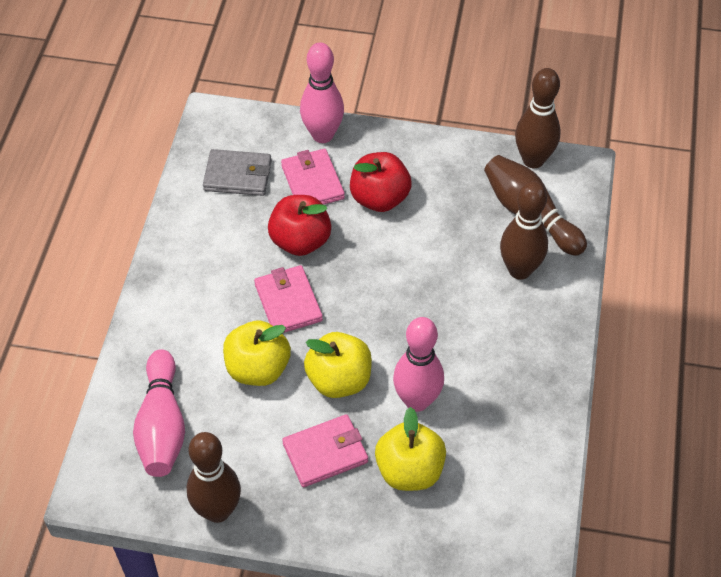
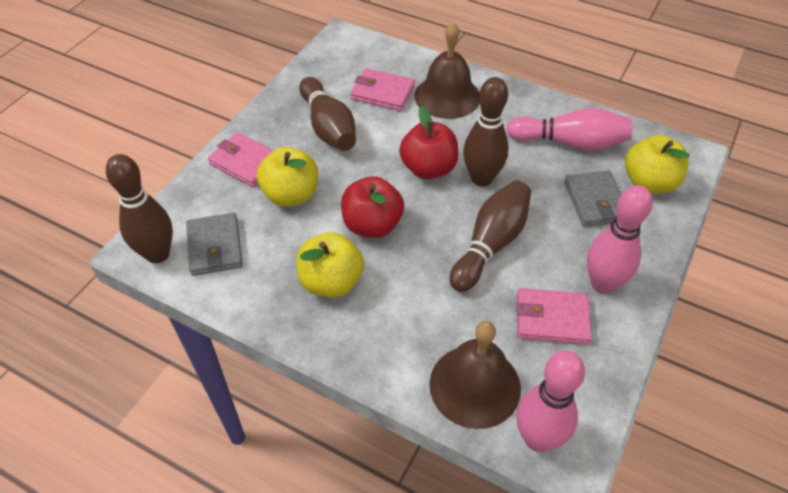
brown bell: 0 -> 2
grey wallet: 1 -> 2

